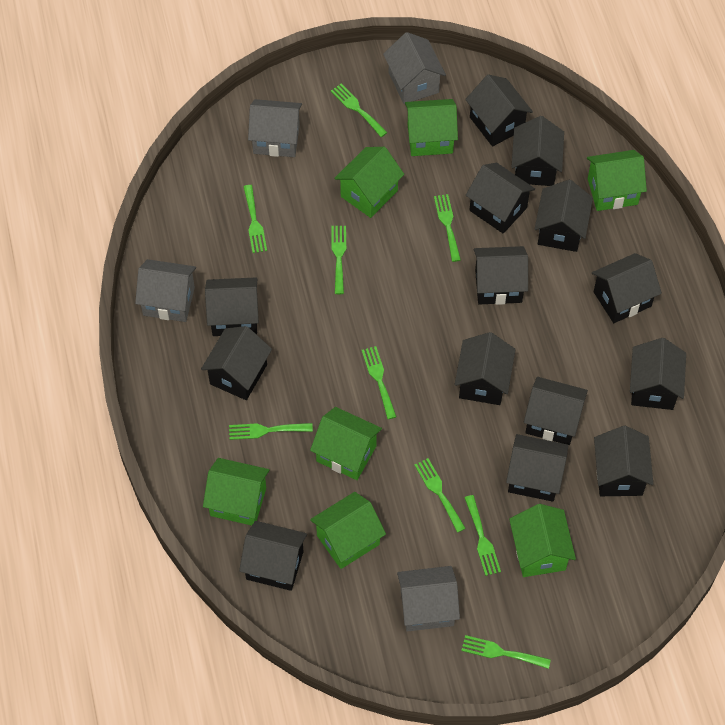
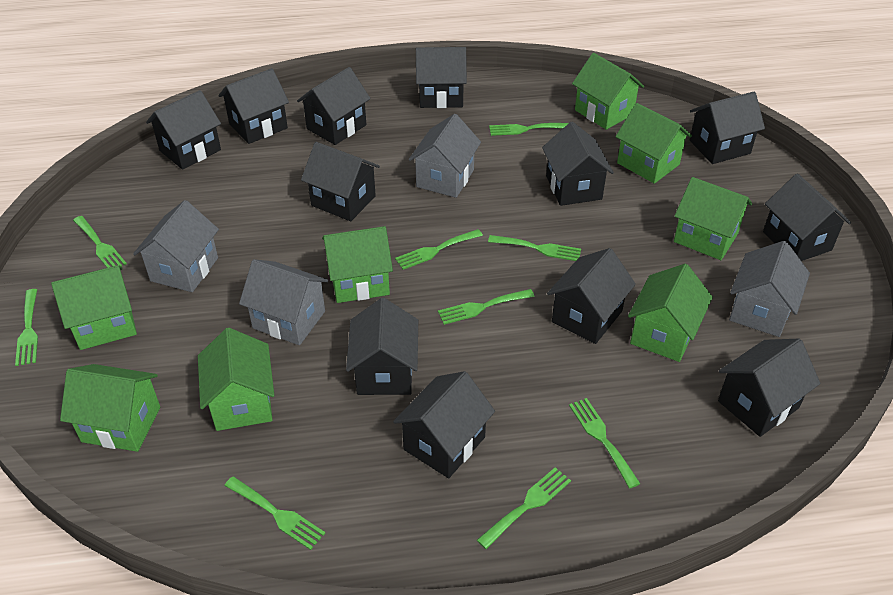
black house: 14 -> 12
green house: 7 -> 8

